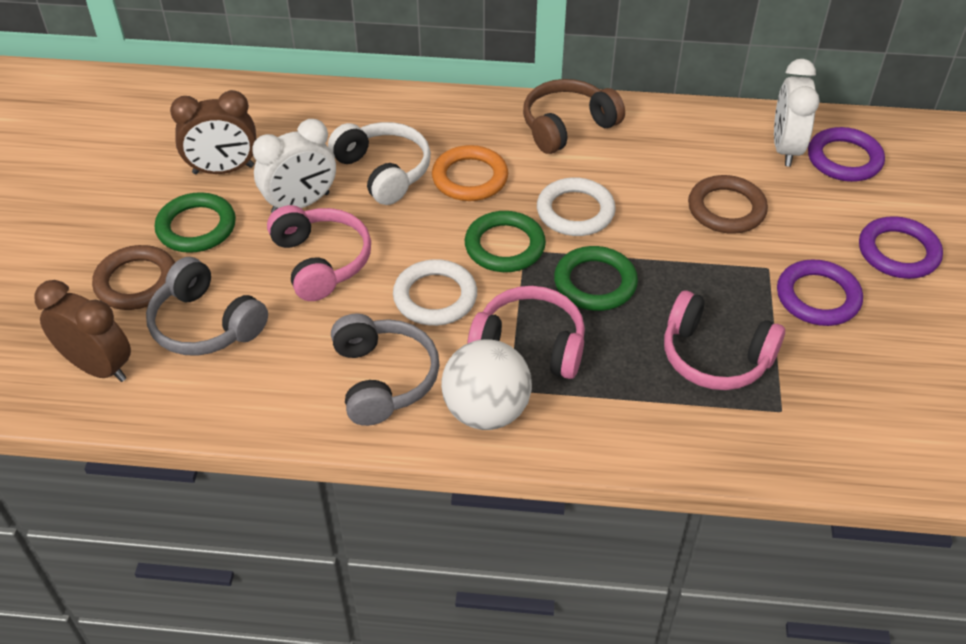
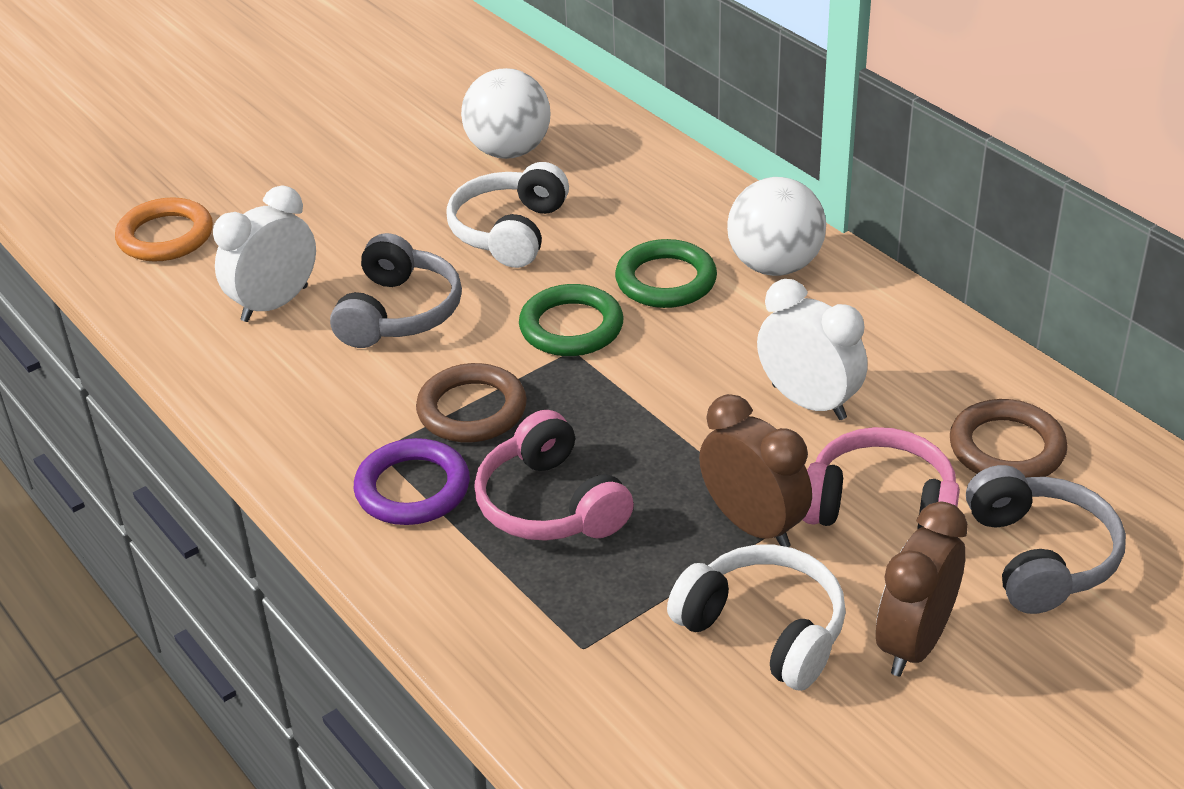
brown headphones: 1 -> 0
green ring: 3 -> 2
pink headphones: 3 -> 2
purple ring: 3 -> 1
white ball: 1 -> 2
white headphones: 1 -> 2
white ring: 2 -> 0

